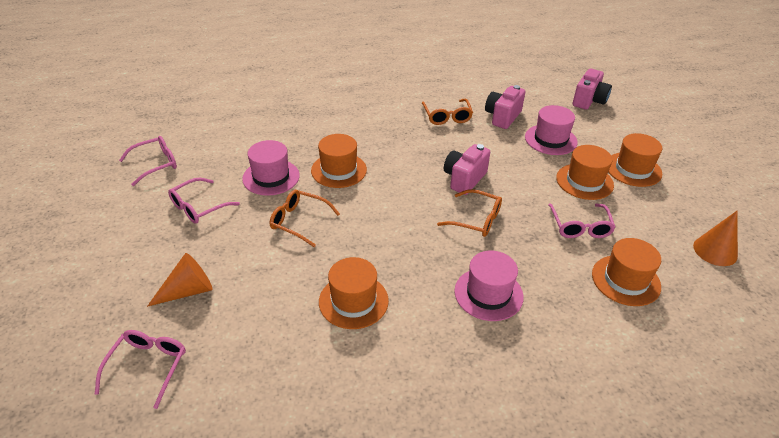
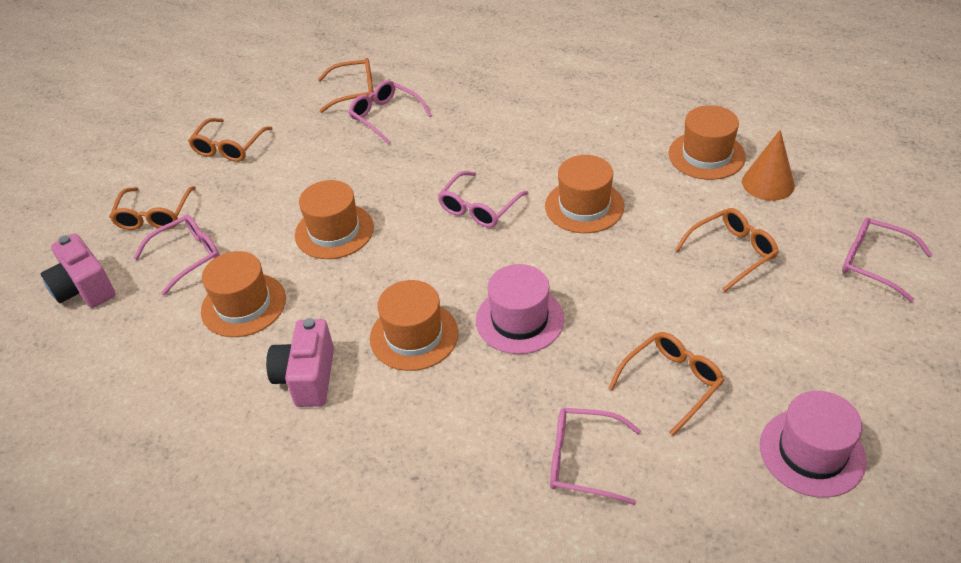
orange cone: 2 -> 1
orange glasses: 3 -> 5
pink camera: 3 -> 2
pink glasses: 4 -> 5
pink hat: 3 -> 2

